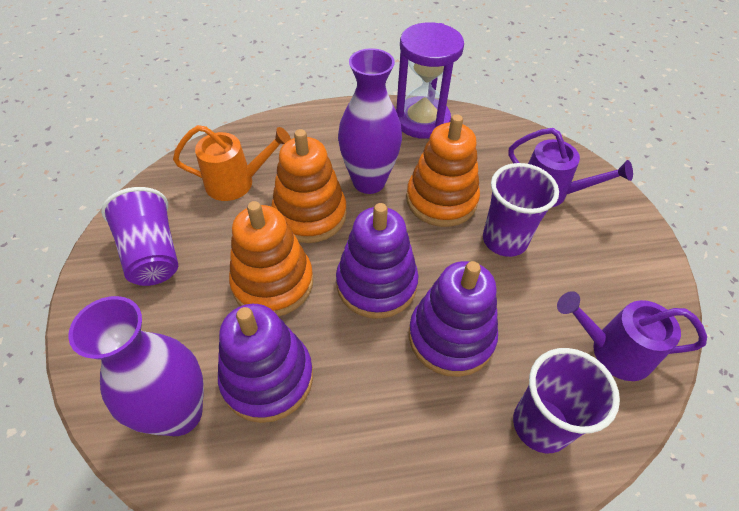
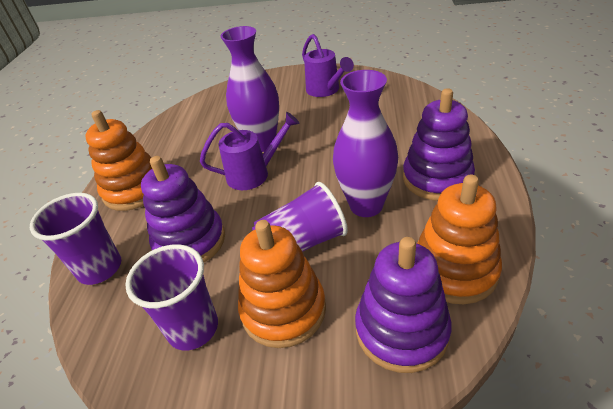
orange watering can: 1 -> 0
purple hourglass: 1 -> 0

